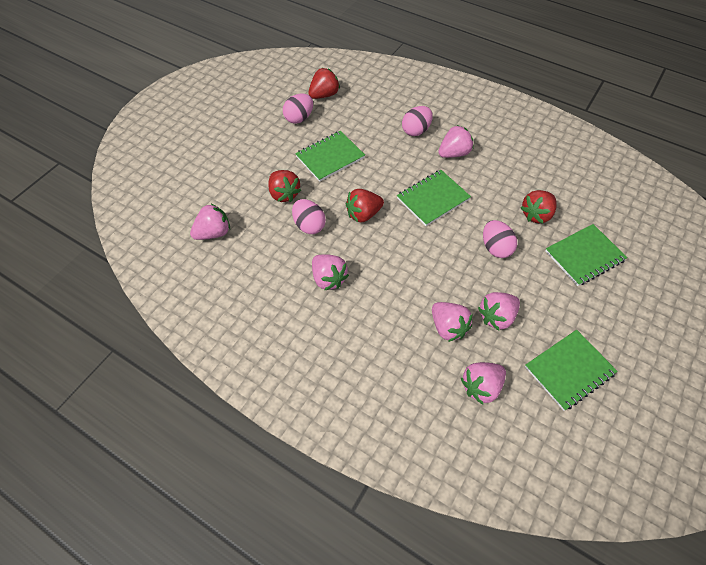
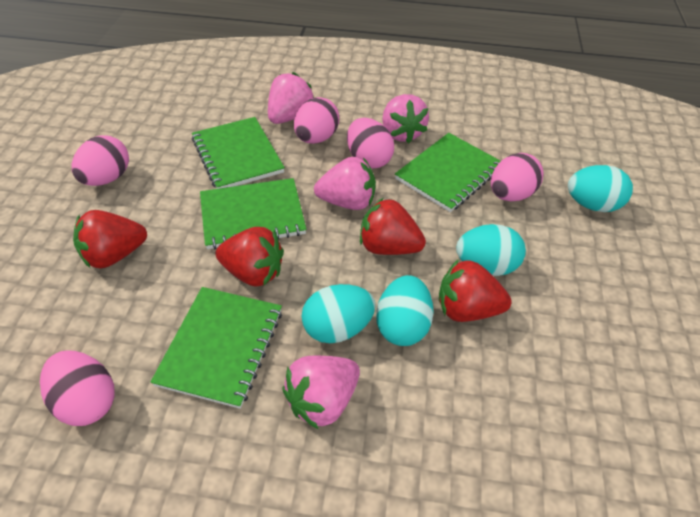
pink egg: 4 -> 5
pink strawberry: 6 -> 4
turquoise egg: 0 -> 4

